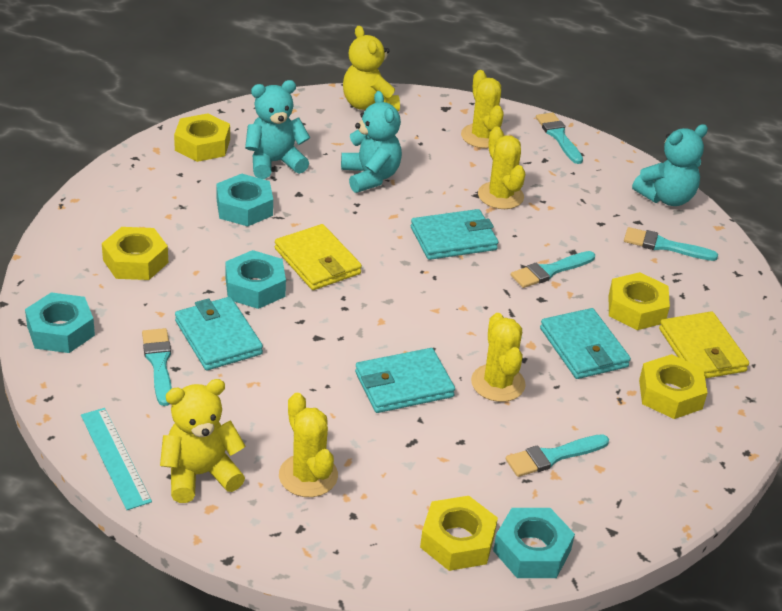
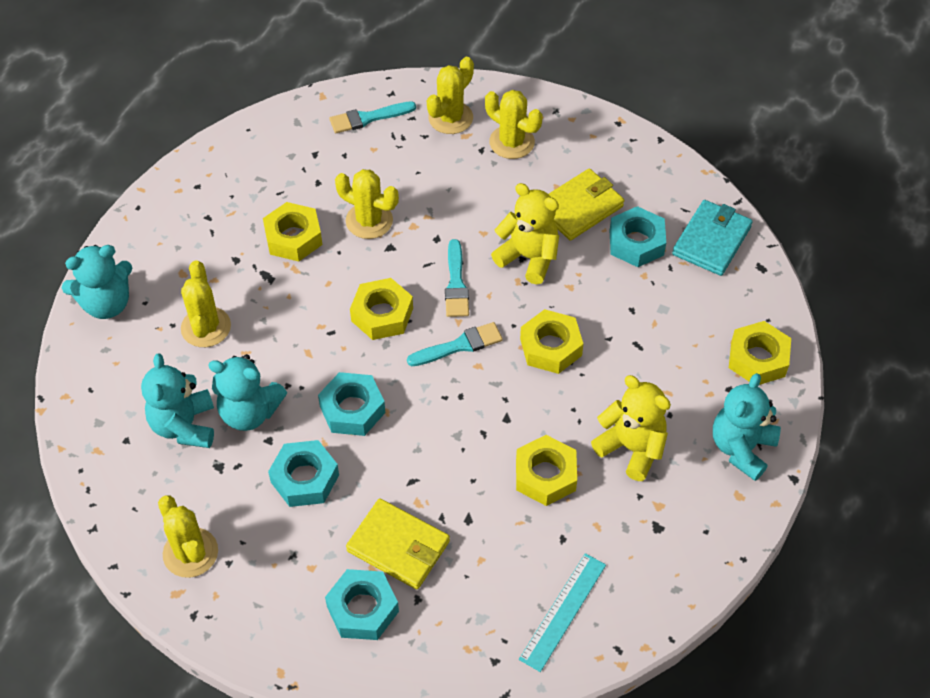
turquoise brush: 5 -> 3
turquoise teddy bear: 3 -> 4
turquoise wallet: 4 -> 1
yellow cactus: 4 -> 5

